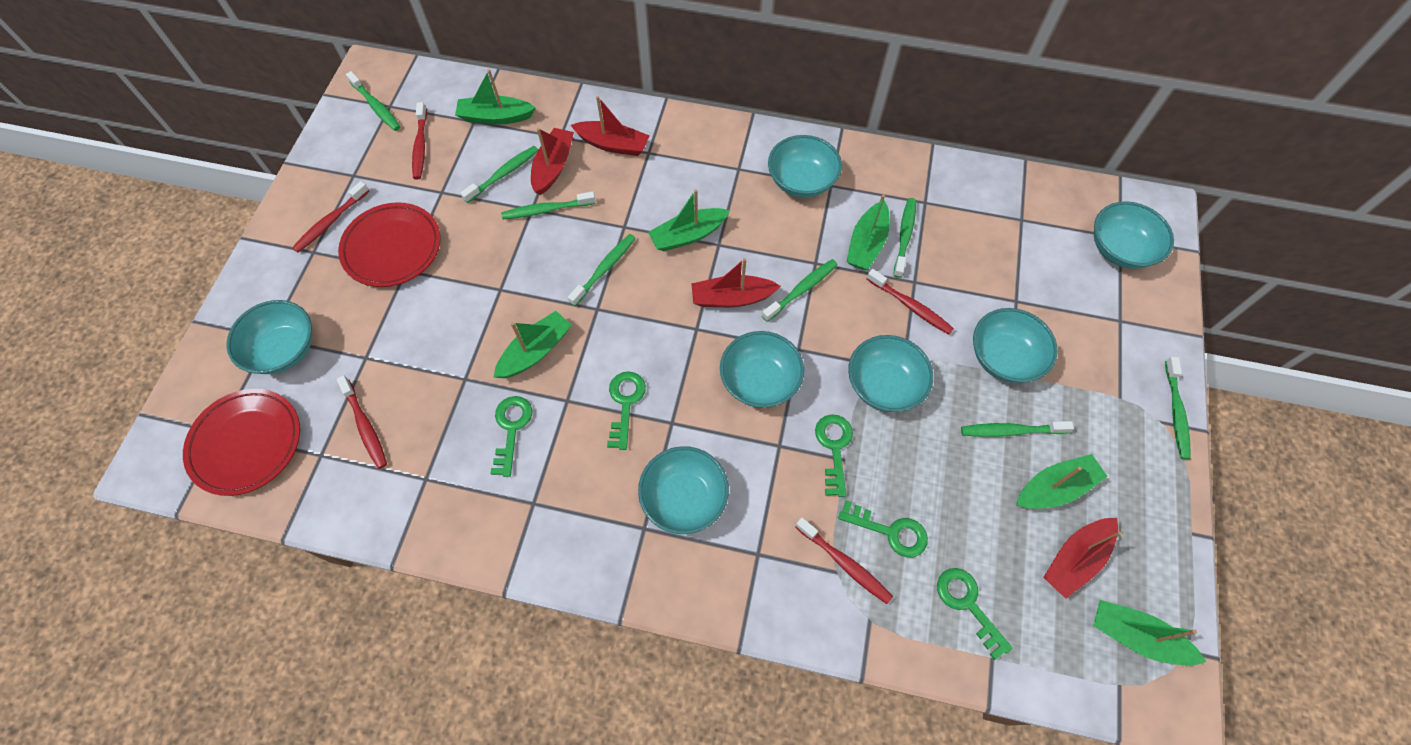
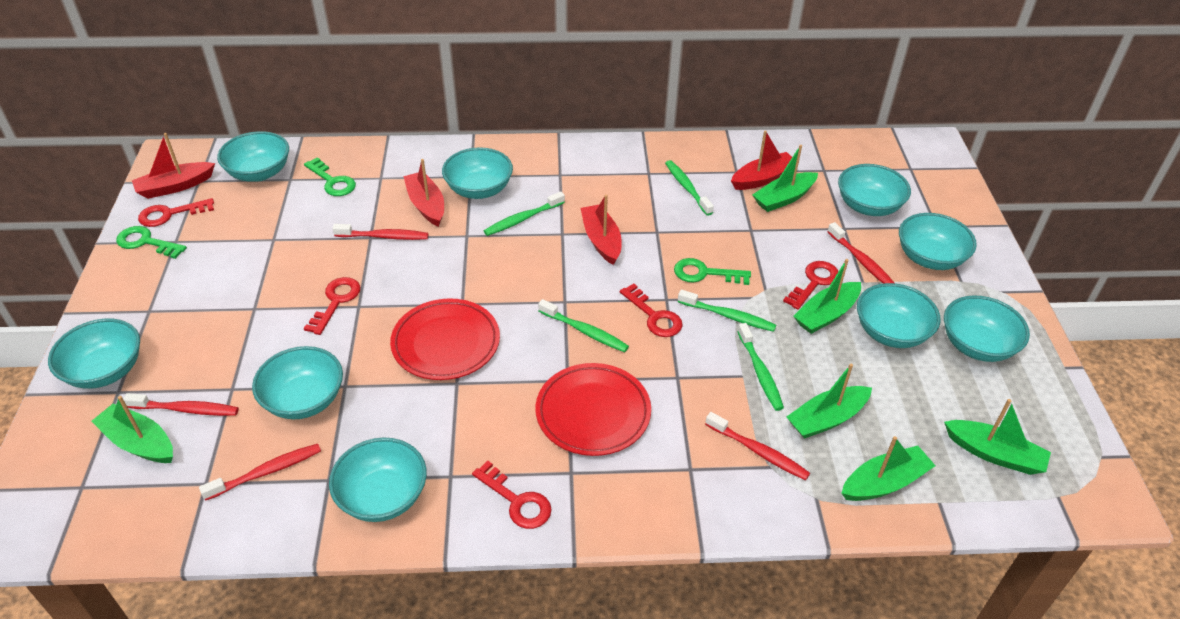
green key: 5 -> 3
green toothbrush: 8 -> 5
red key: 0 -> 5
turquoise bowl: 7 -> 9

